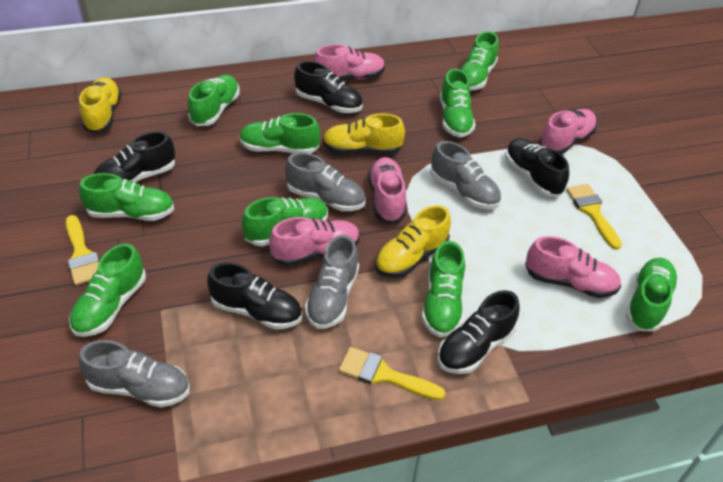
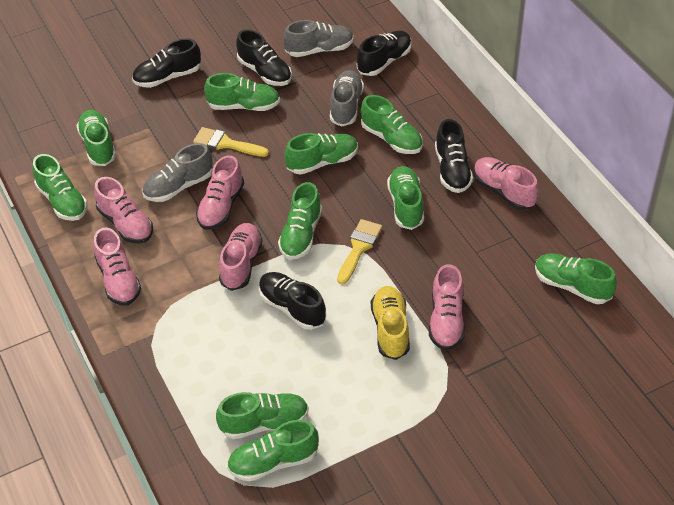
green shoe: 9 -> 10
grey shoe: 4 -> 3
pink shoe: 5 -> 6
yellow brush: 3 -> 2
yellow shoe: 3 -> 1

